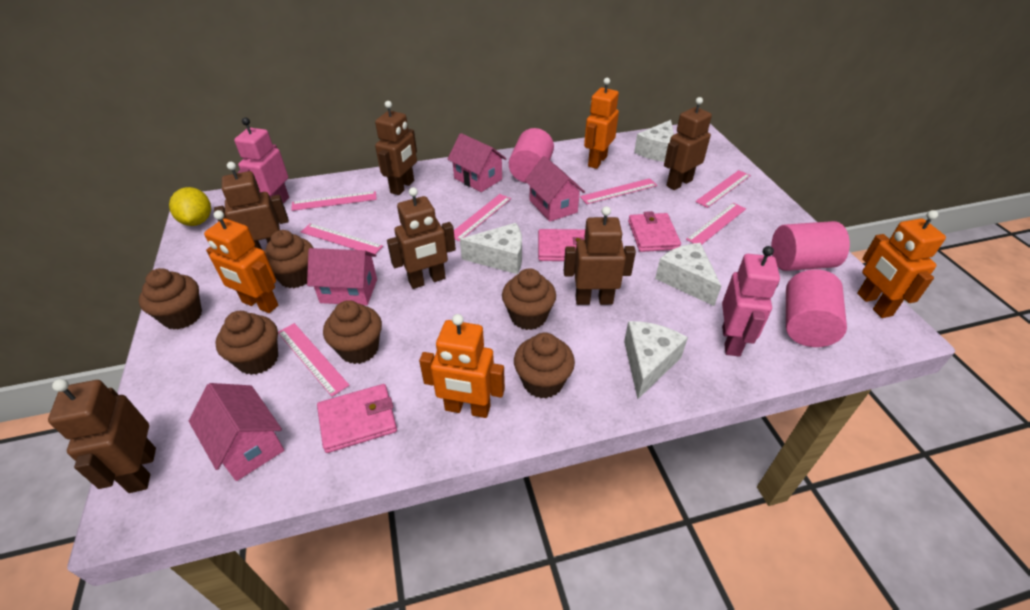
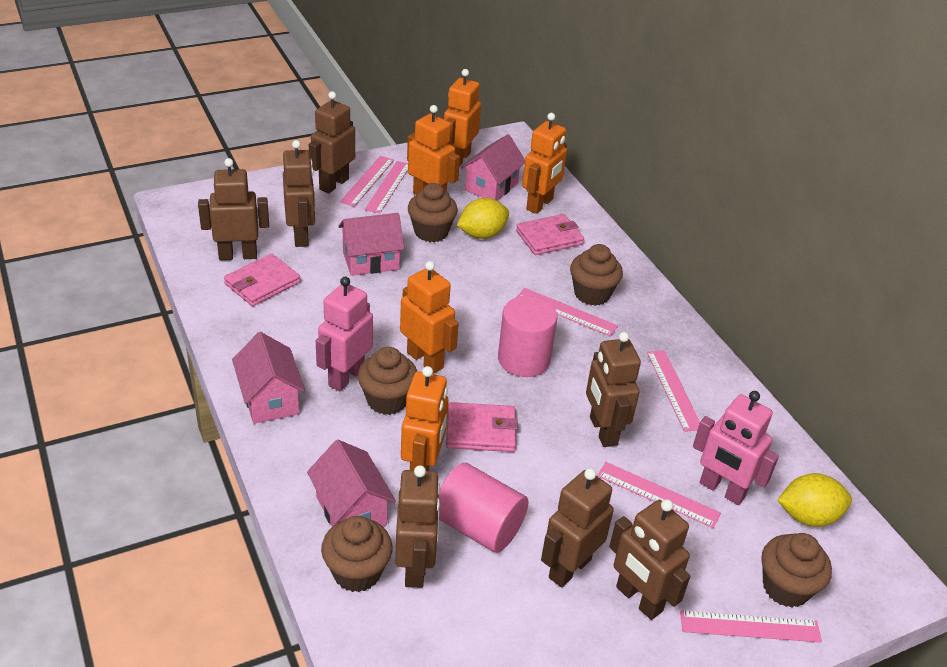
brown cupcake: 6 -> 5
brown robot: 6 -> 7
orange robot: 4 -> 5
pink cylinder: 3 -> 2
pink ruler: 7 -> 6
white cheese: 4 -> 0
yellow lemon: 1 -> 2

